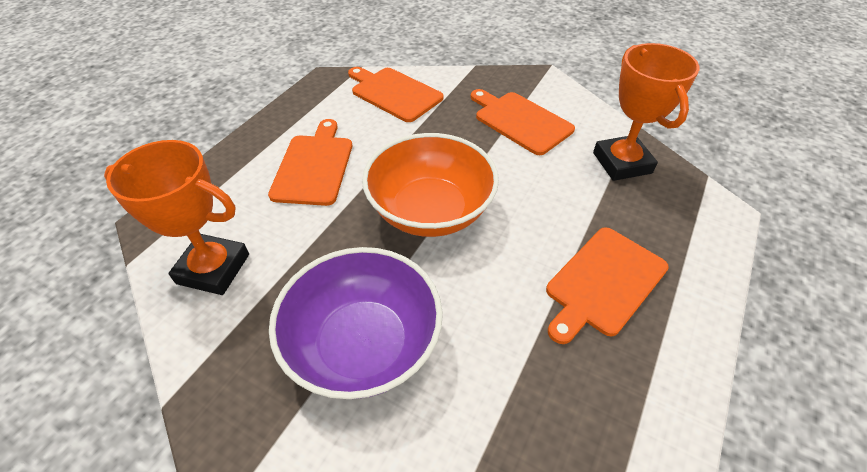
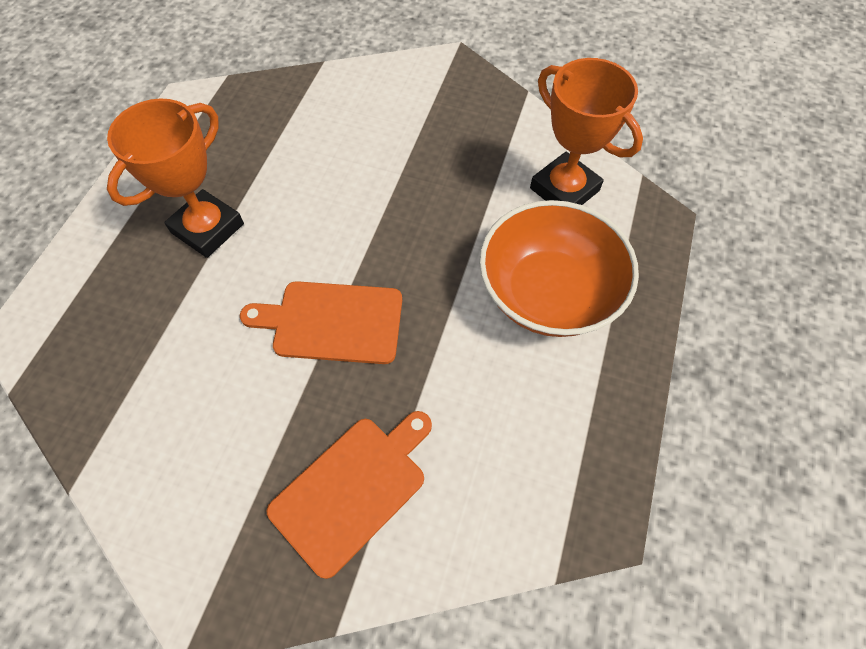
orange cutting board: 4 -> 2
purple bowl: 1 -> 0

